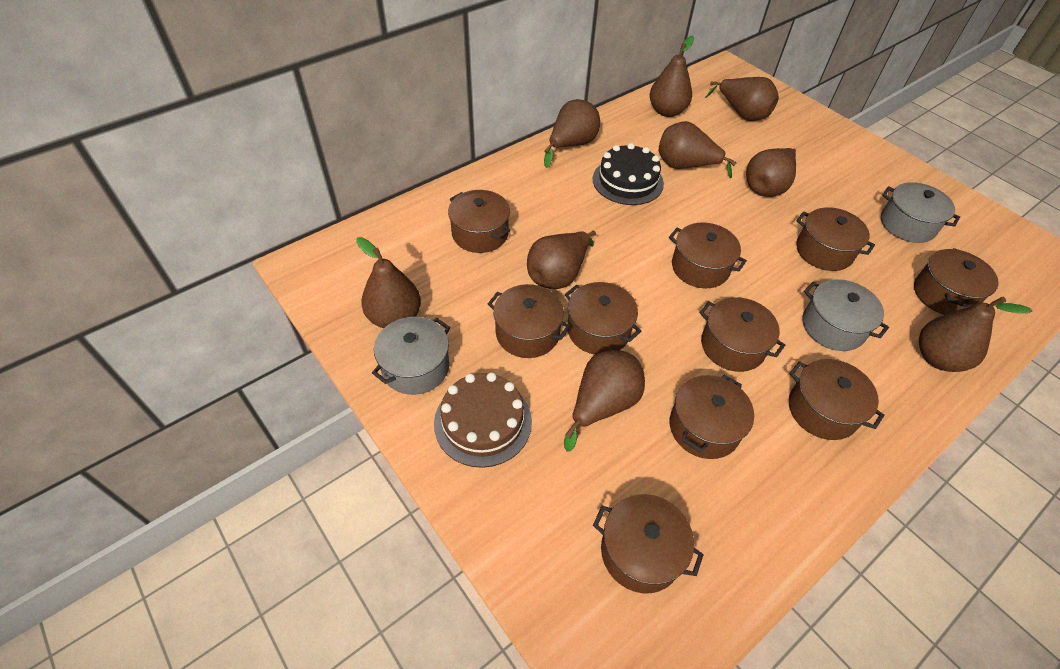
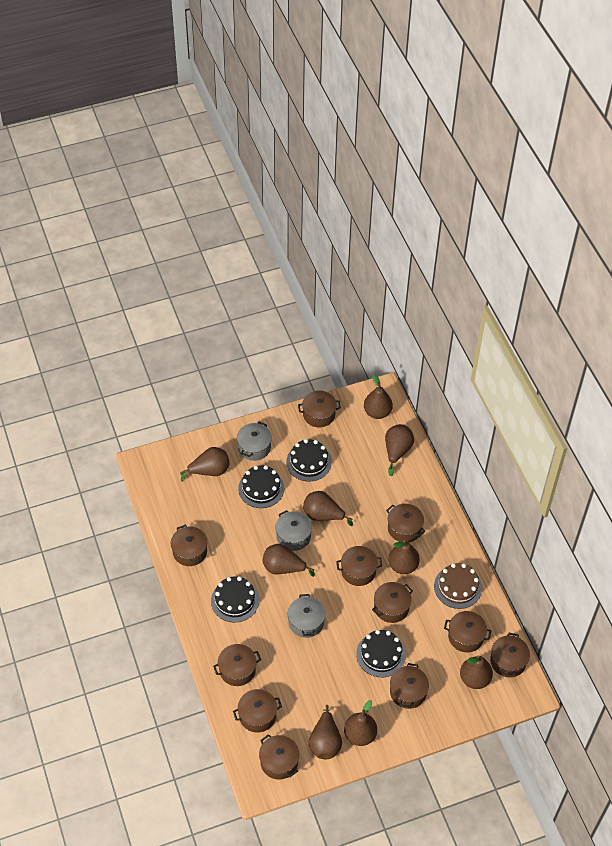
black cake: 1 -> 4
brown pot: 10 -> 11

